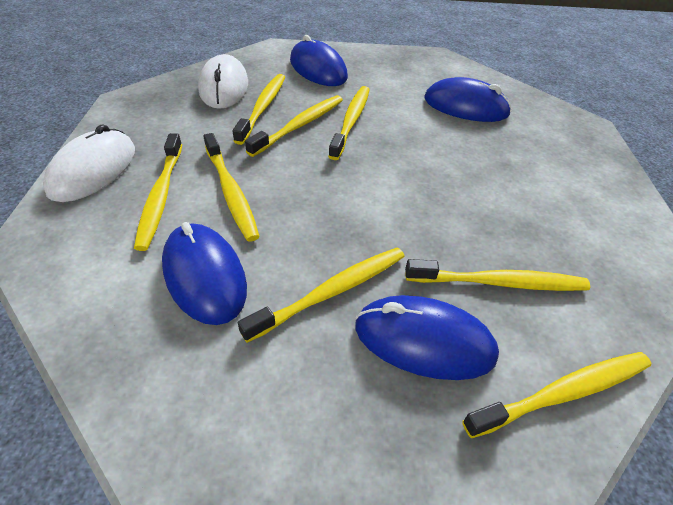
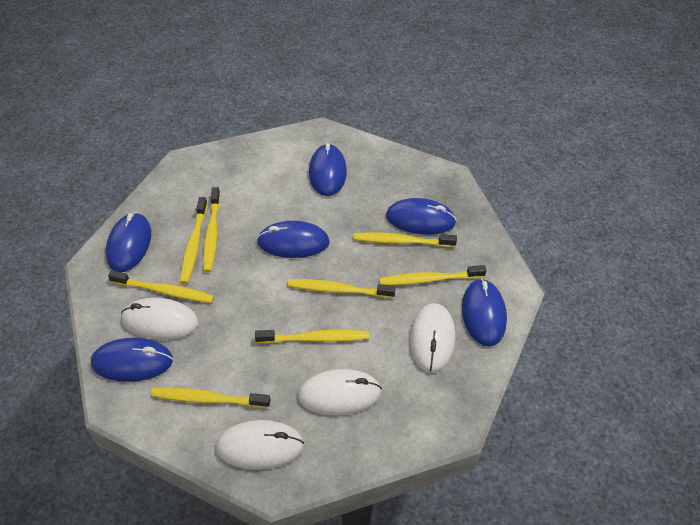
blue mouse: 4 -> 6
white mouse: 2 -> 4

